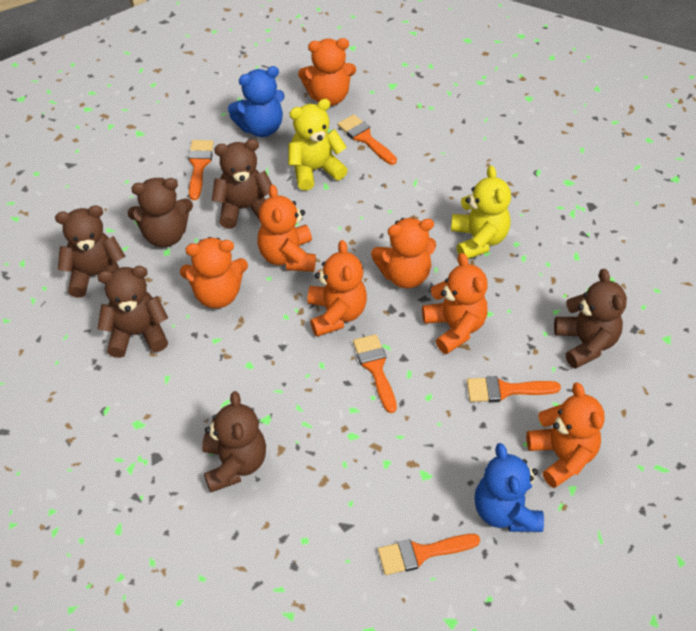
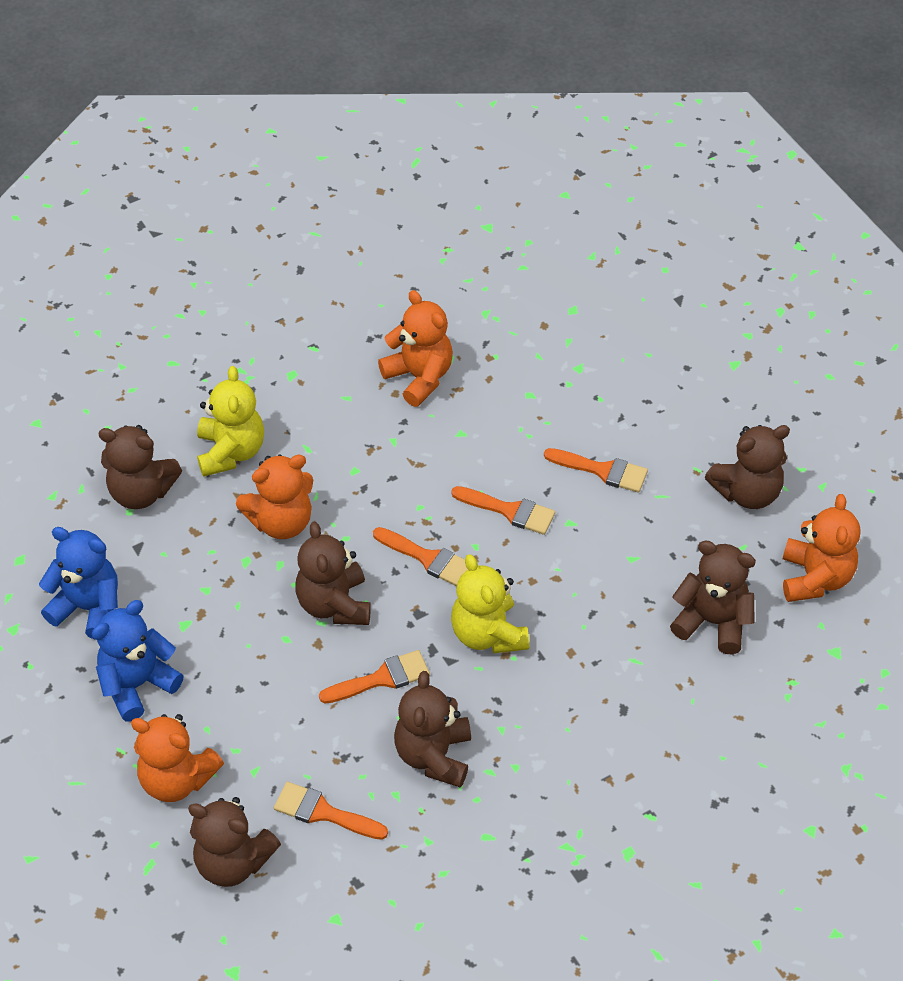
orange teddy bear: 7 -> 4

